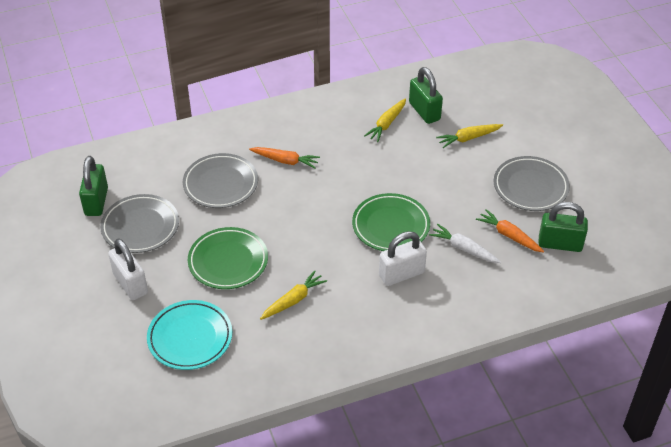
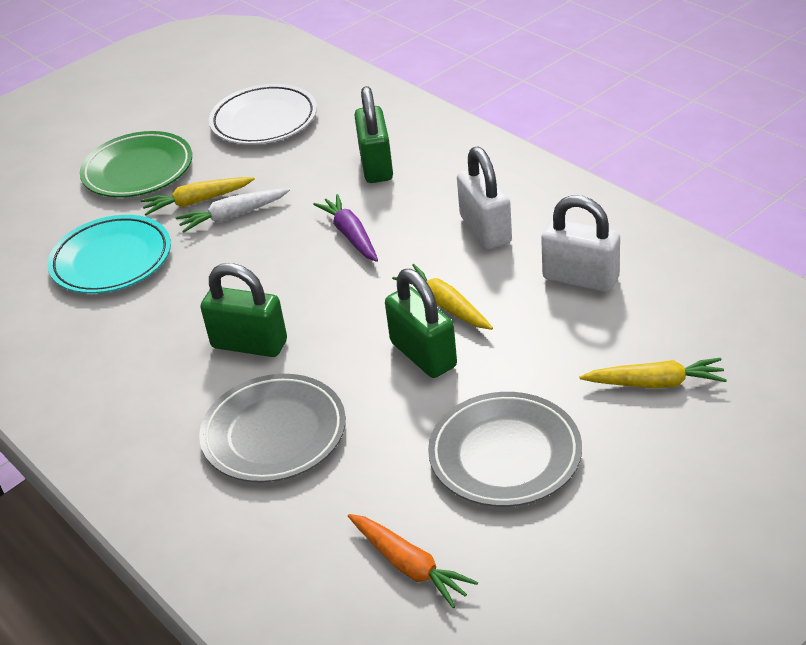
green plate: 2 -> 1
grey plate: 3 -> 2
orange carrot: 2 -> 1
purple carrot: 0 -> 1
white plate: 0 -> 1

